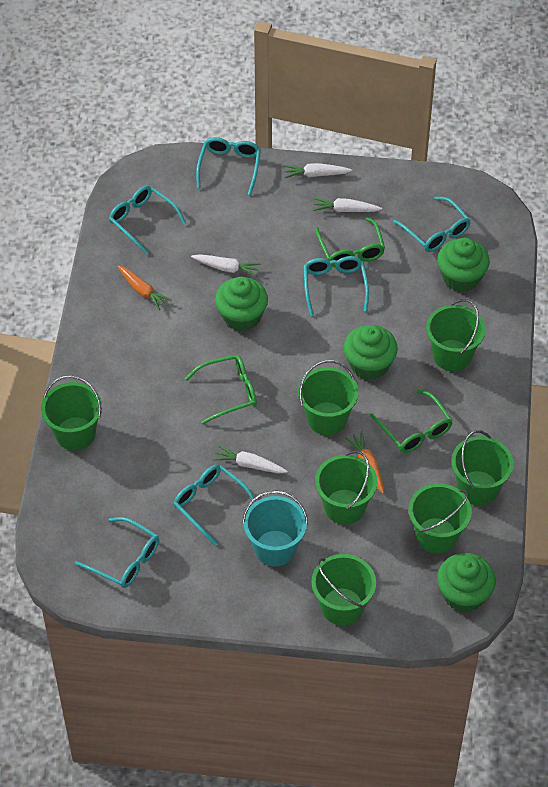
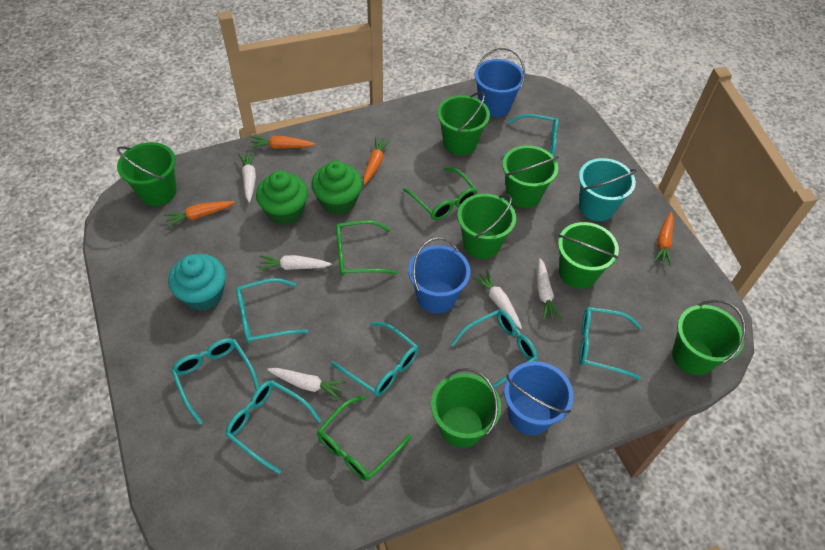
blue bucket: 0 -> 3
green cupcake: 4 -> 2
orange carrot: 2 -> 4
turquoise cupcake: 0 -> 1
turquoise glasses: 6 -> 7
white carrot: 4 -> 5

